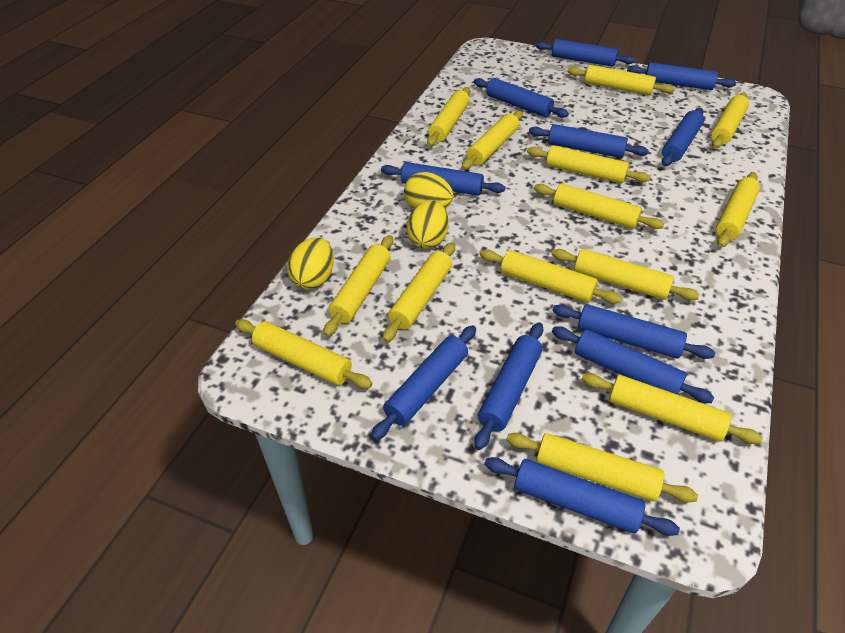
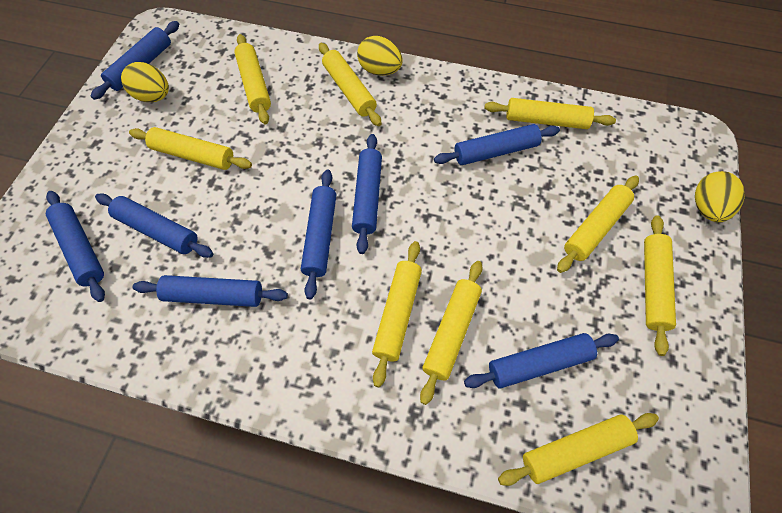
blue rolling pin: 11 -> 8
yellow rolling pin: 14 -> 9

